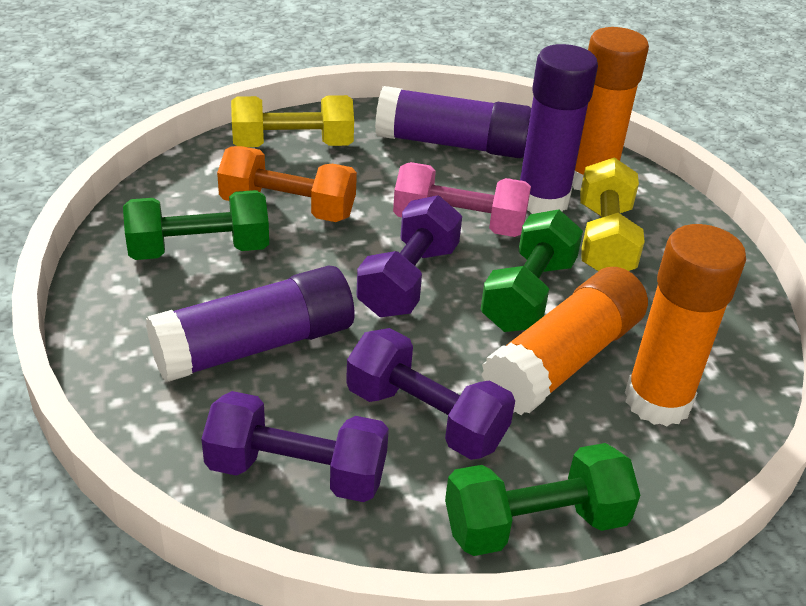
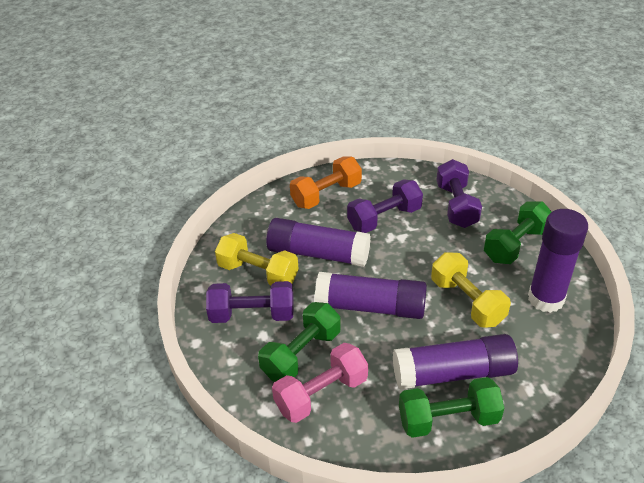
orange glue stick: 3 -> 0
purple glue stick: 3 -> 4

